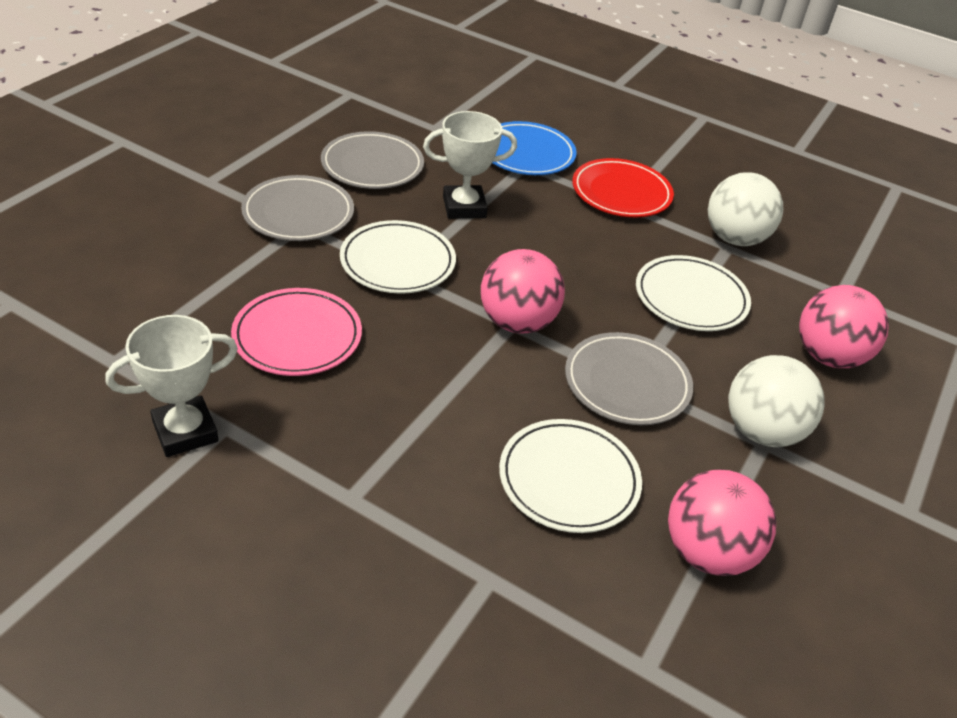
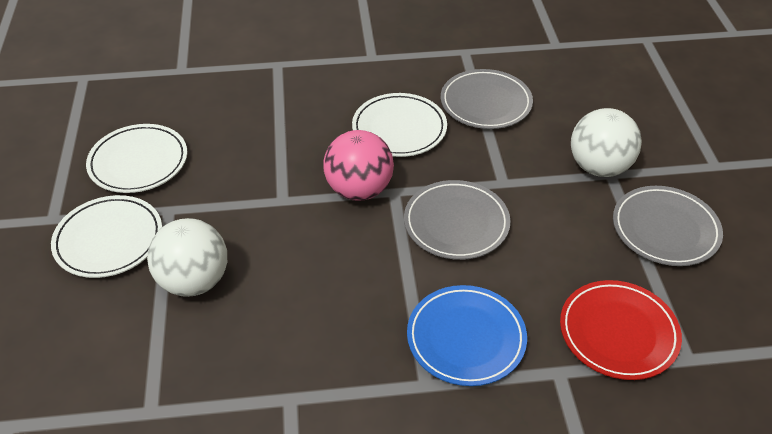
pink ball: 3 -> 1
pink plate: 1 -> 0
white trophy: 2 -> 0

